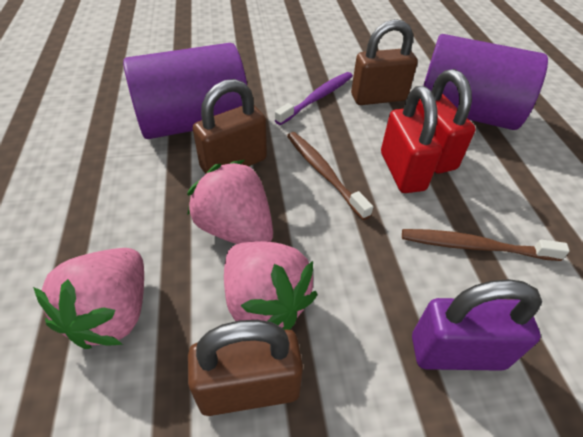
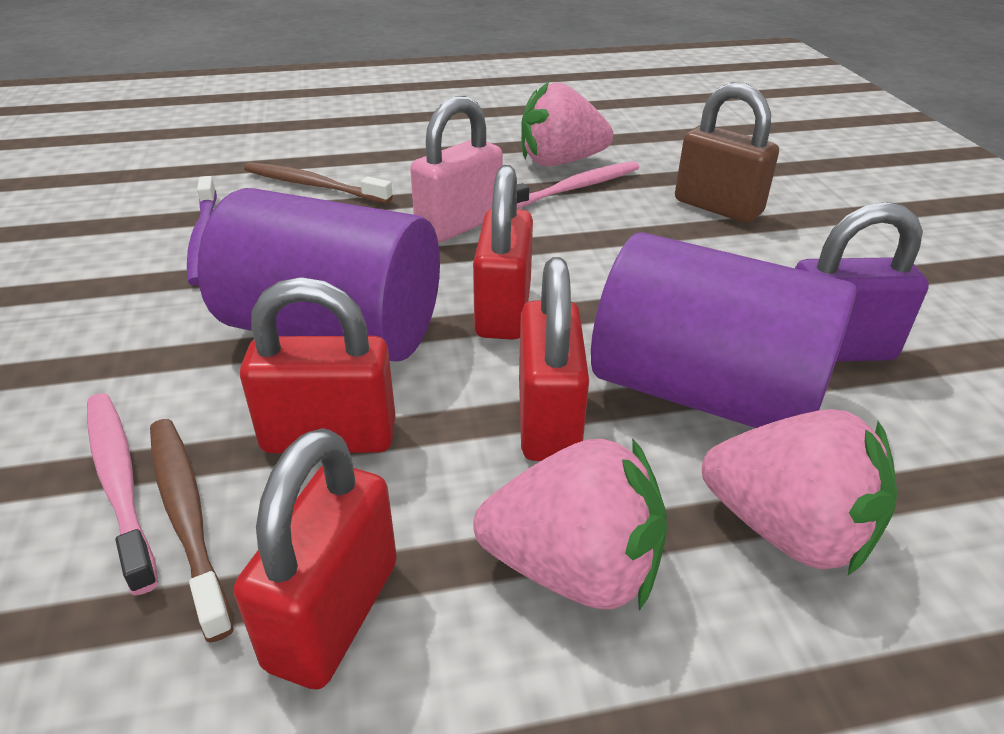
brown padlock: 3 -> 1
pink padlock: 0 -> 1
pink toothbrush: 0 -> 2
red padlock: 2 -> 4

